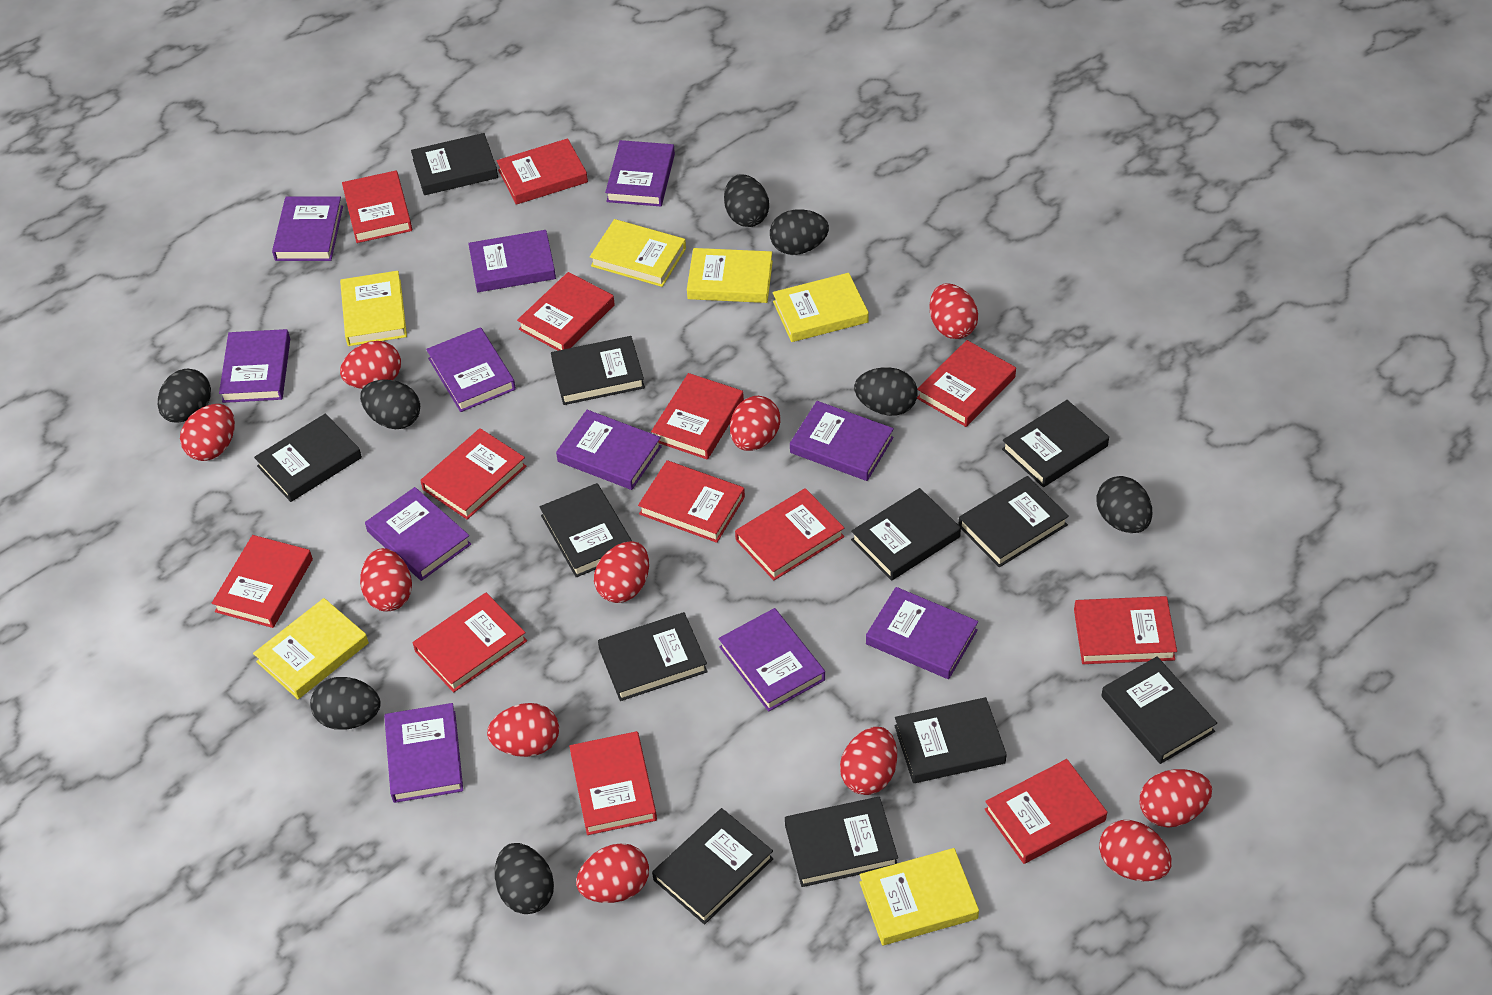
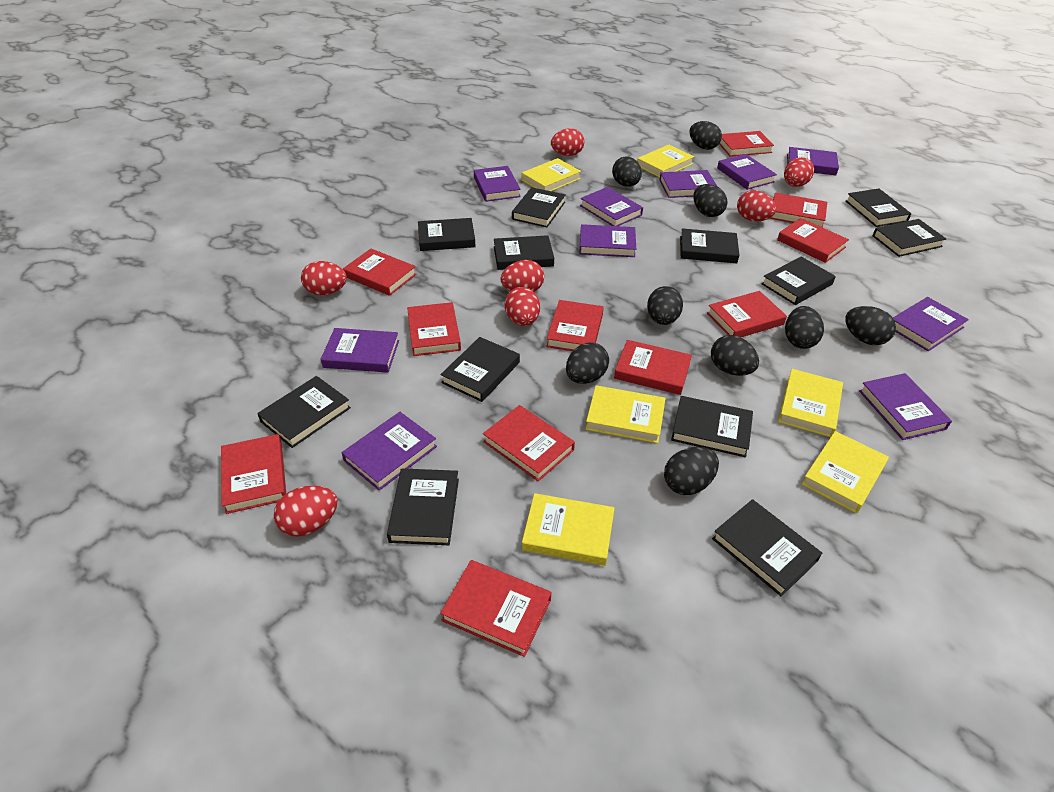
black egg: 8 -> 9
purple book: 11 -> 10
red book: 13 -> 11
red egg: 11 -> 7

